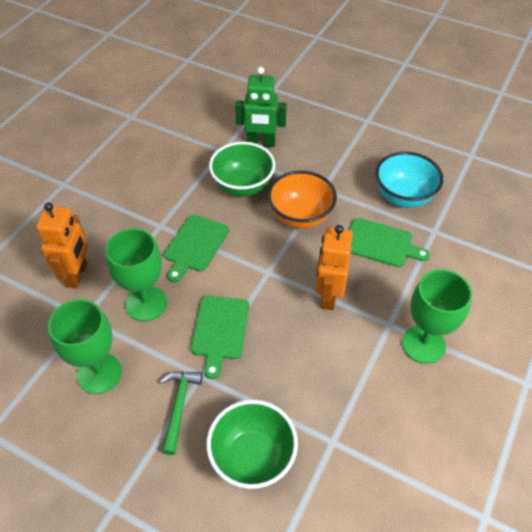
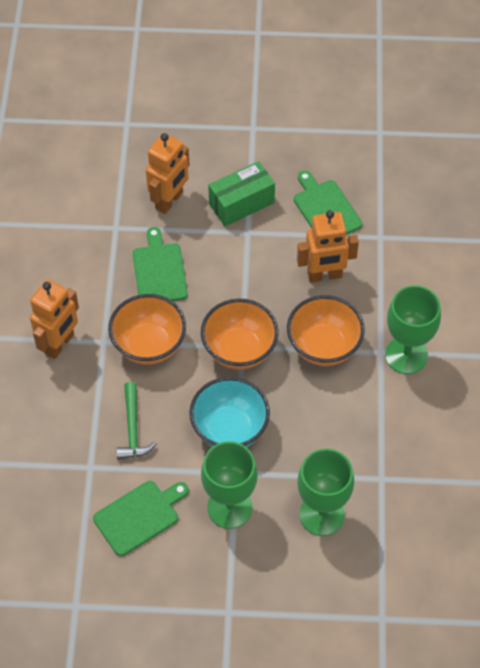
green bowl: 2 -> 0
green box: 0 -> 1
green robot: 1 -> 0
orange bowl: 1 -> 3
orange robot: 2 -> 3

